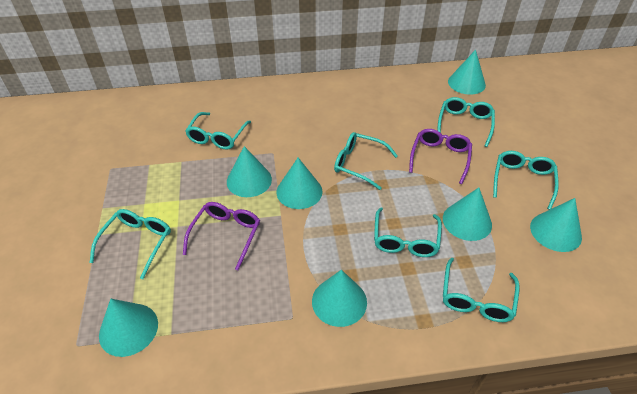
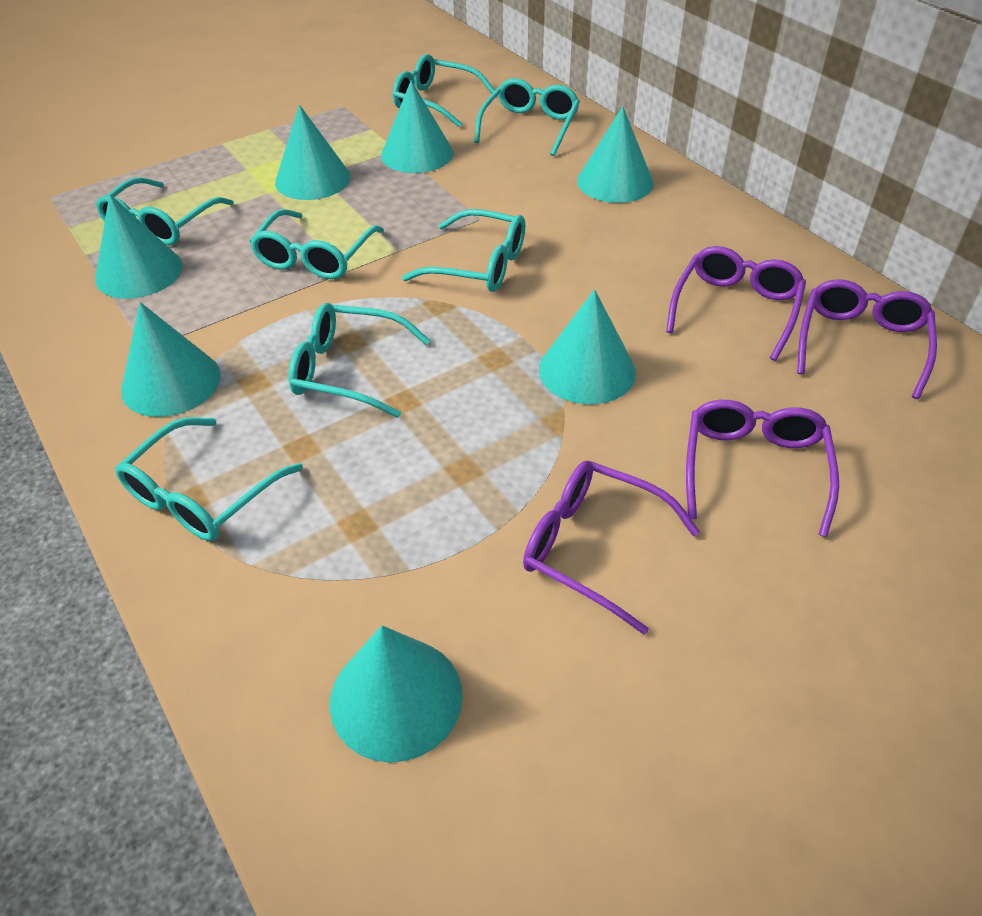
purple glasses: 2 -> 4

